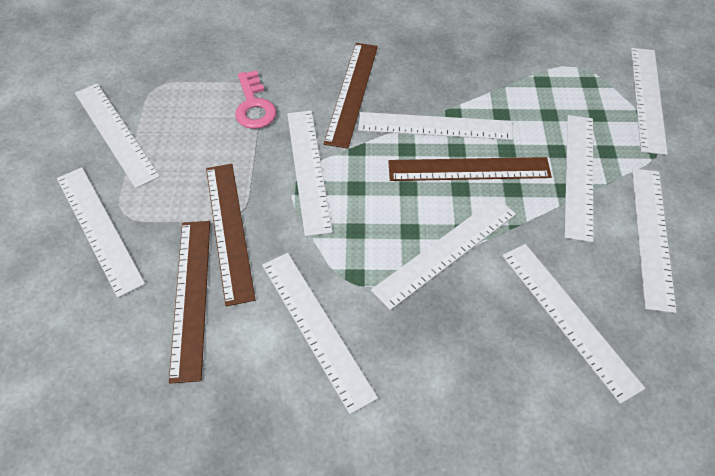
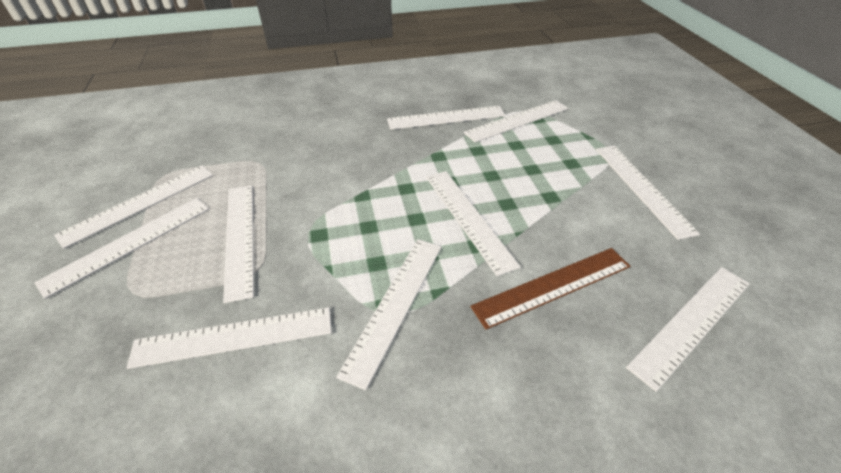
brown ruler: 4 -> 1
pink key: 1 -> 0

